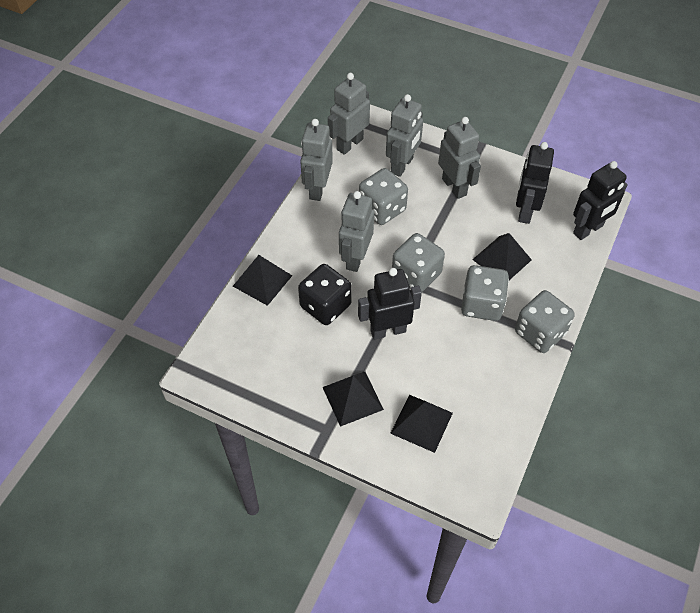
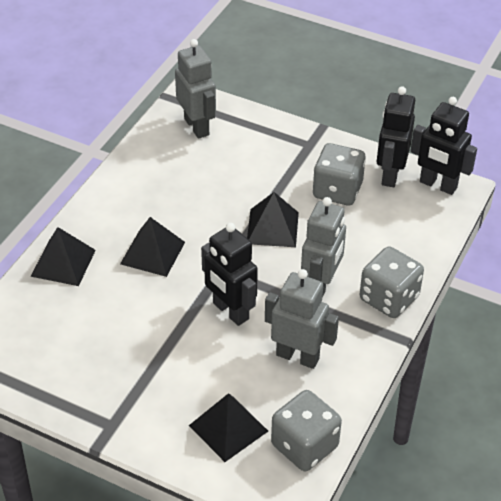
black dice: 1 -> 0
grey dice: 4 -> 3
grey robot: 5 -> 3

